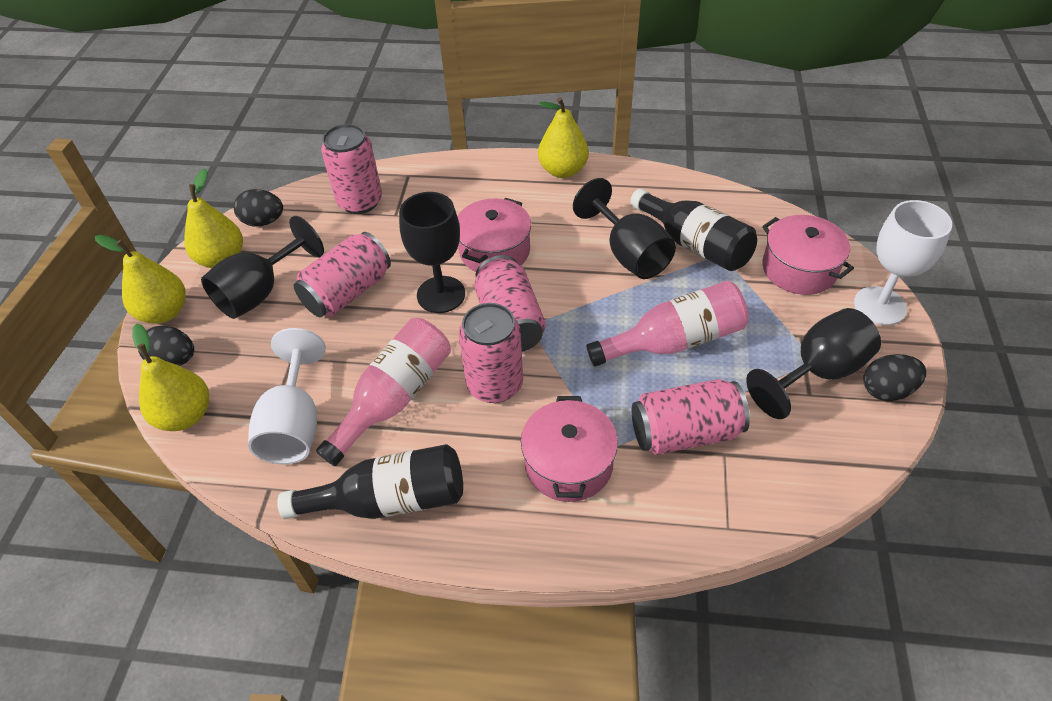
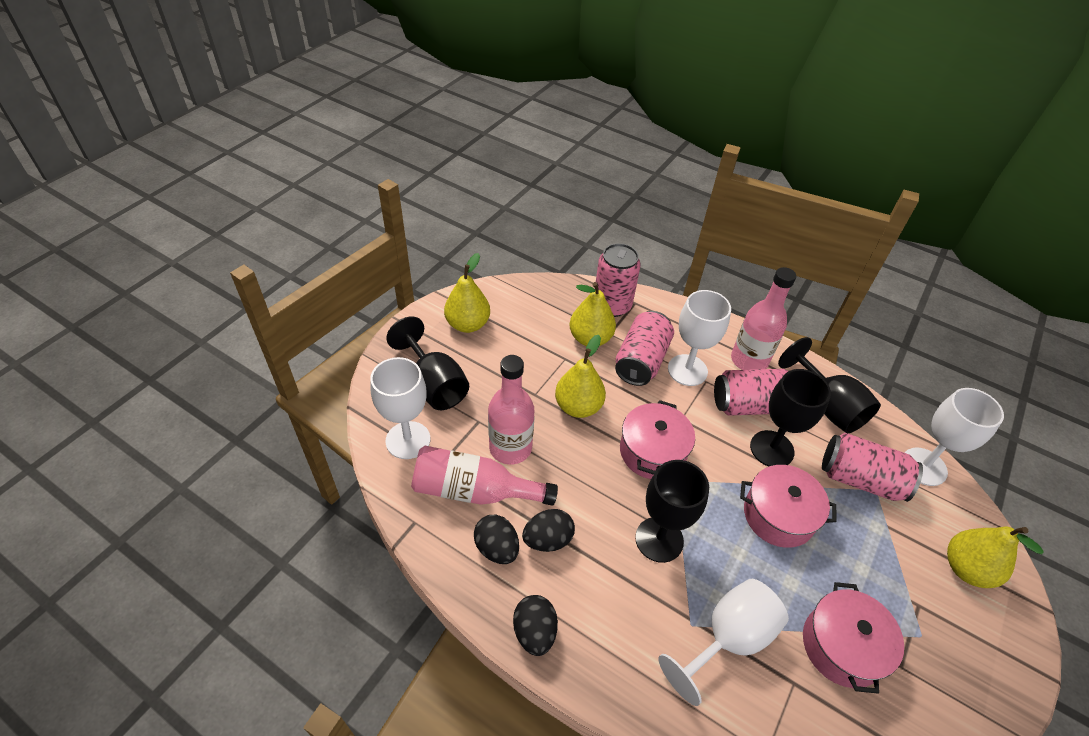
black bottle: 2 -> 0
pink bottle: 2 -> 3
pink can: 5 -> 4
white goblet: 2 -> 4

